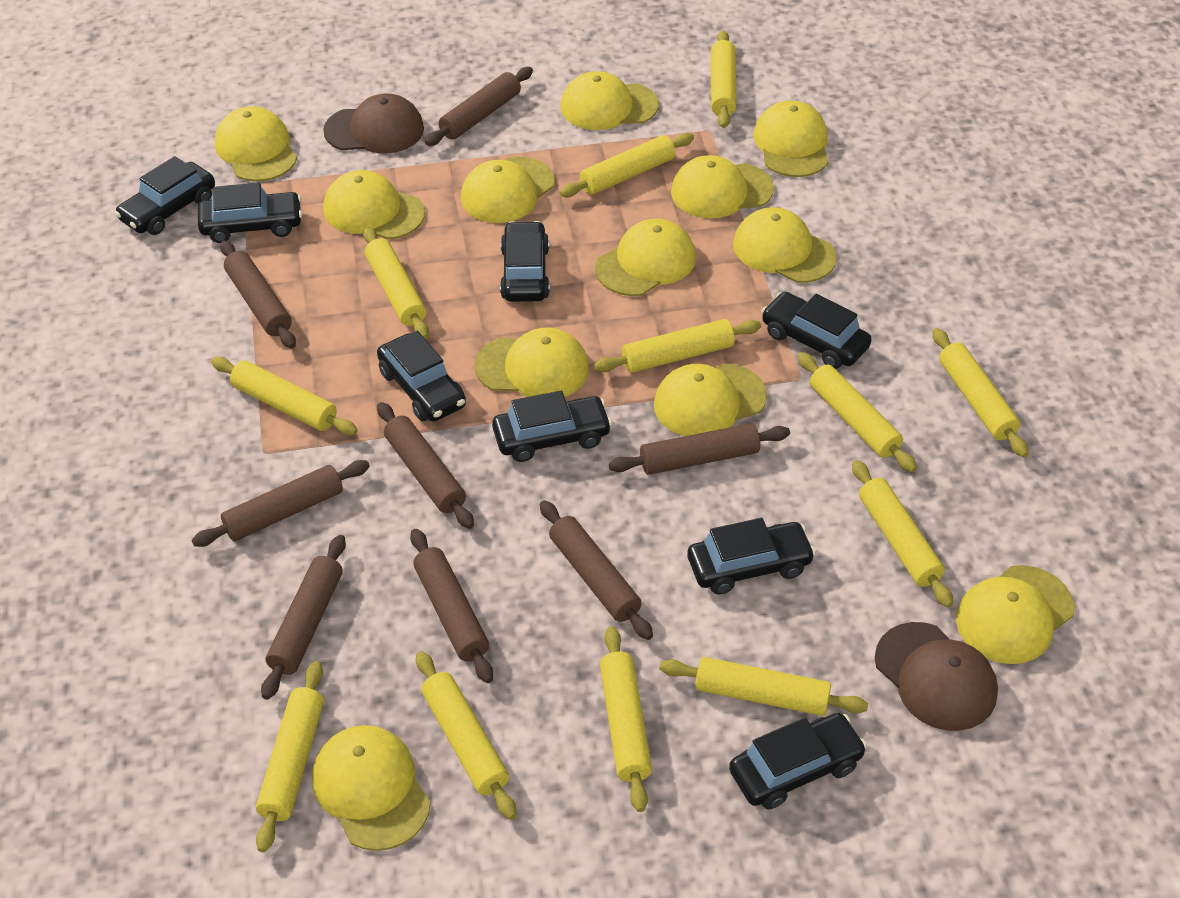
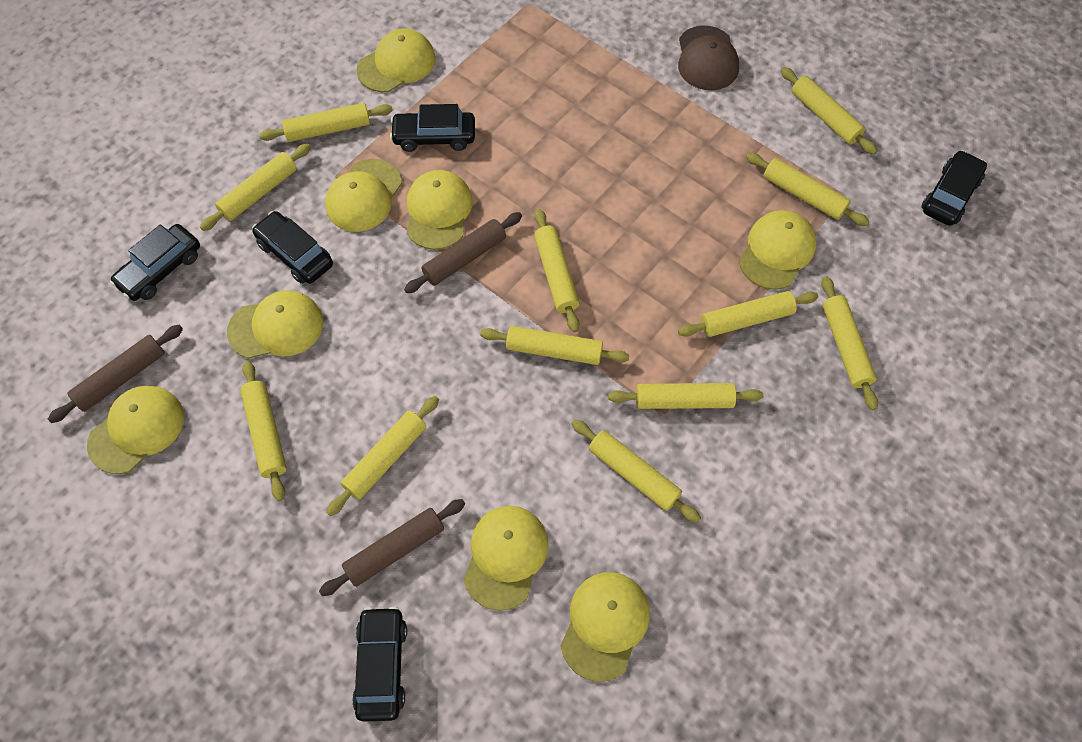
black car: 8 -> 5
brown cap: 2 -> 1
brown rolling pin: 8 -> 3
yellow cap: 12 -> 8

